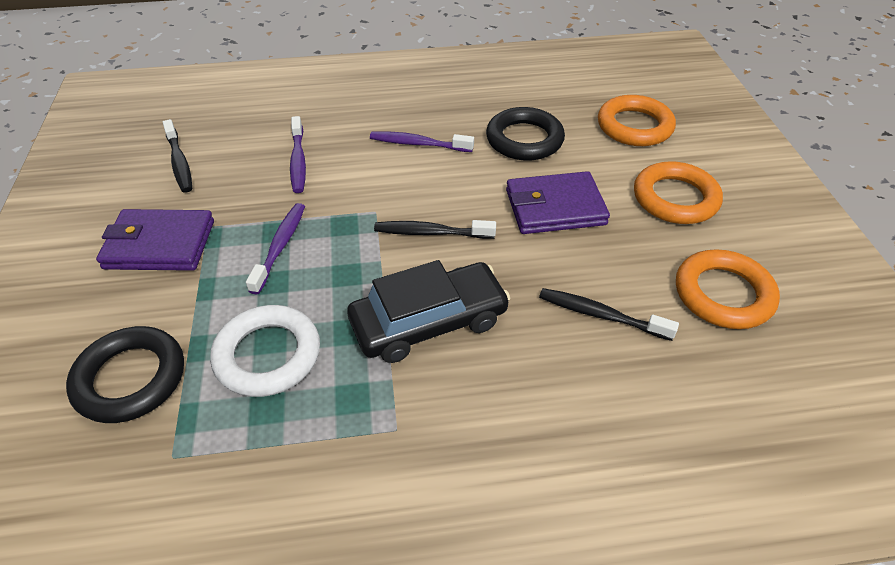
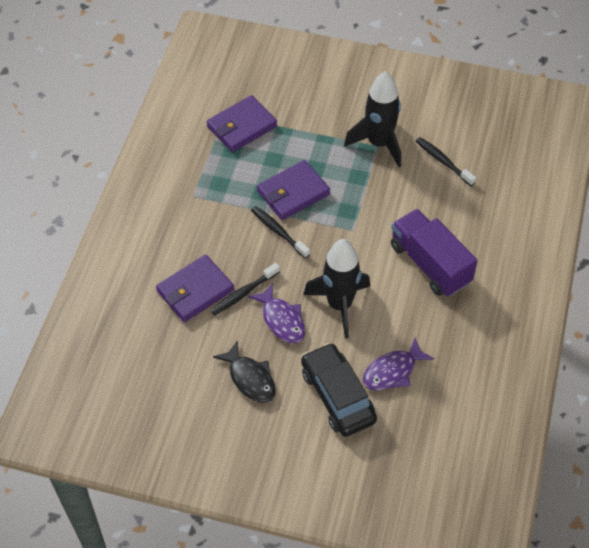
black fish: 0 -> 1
black ring: 2 -> 0
black rocket: 0 -> 2
orange ring: 3 -> 0
purple fish: 0 -> 2
purple toothbrush: 3 -> 0
purple truck: 0 -> 1
purple wallet: 2 -> 3
white ring: 1 -> 0

